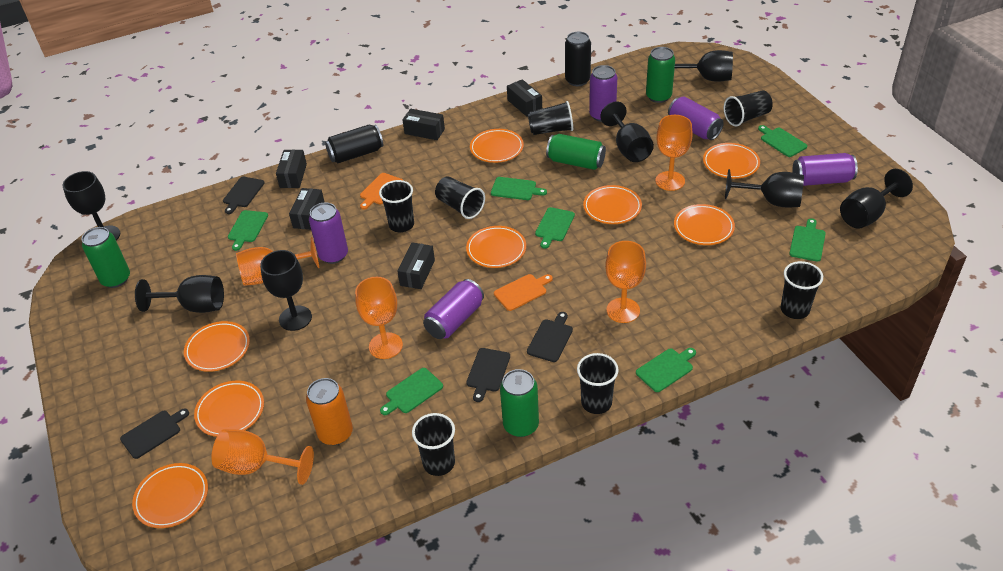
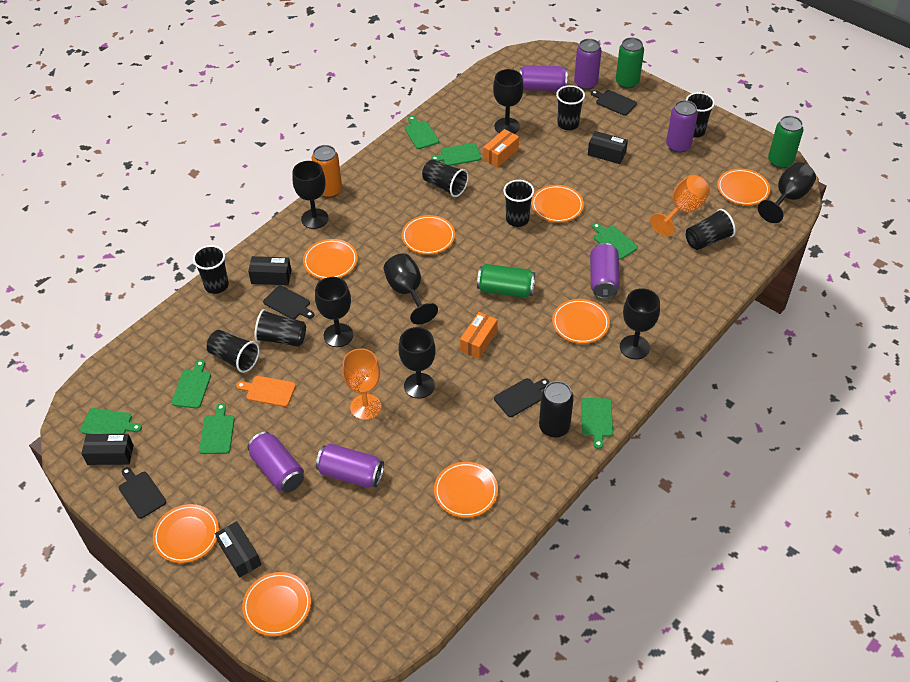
black box: 5 -> 4
black can: 2 -> 1
black cup: 7 -> 8
green can: 4 -> 3
orange box: 0 -> 2
orange cutting board: 2 -> 1
orange goblet: 5 -> 2
purple can: 5 -> 6

